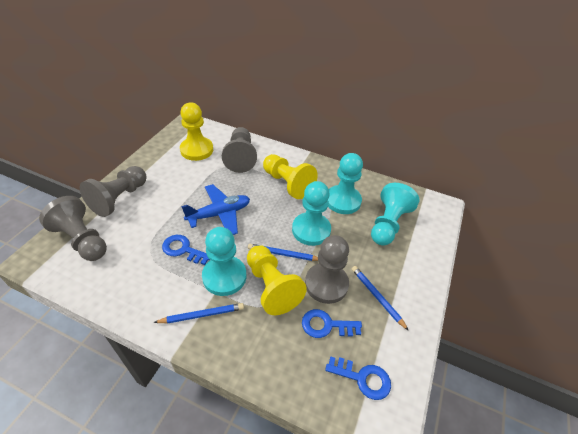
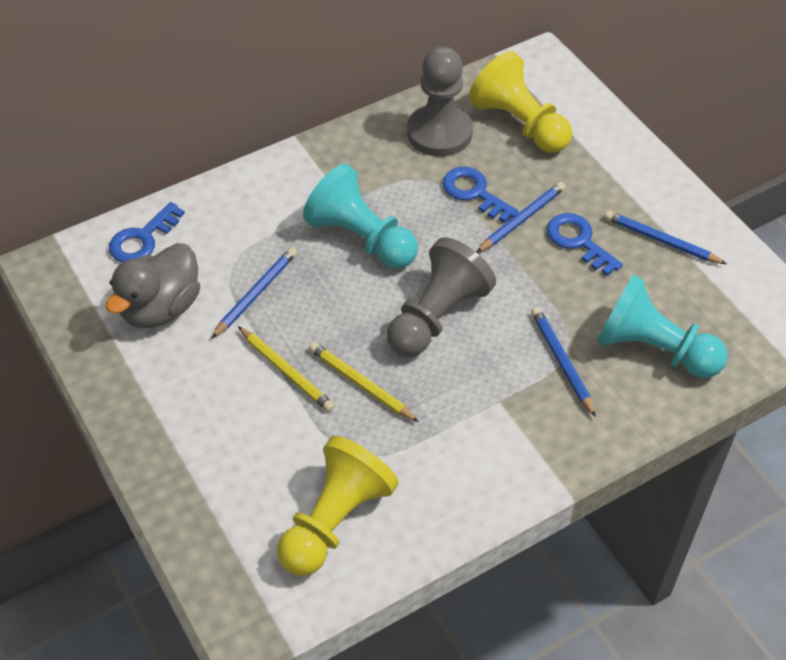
blue pencil: 3 -> 4
blue plane: 1 -> 0
grey duck: 0 -> 1
grey pawn: 4 -> 2
turquoise pawn: 4 -> 2
yellow pawn: 3 -> 2
yellow pencil: 0 -> 2

